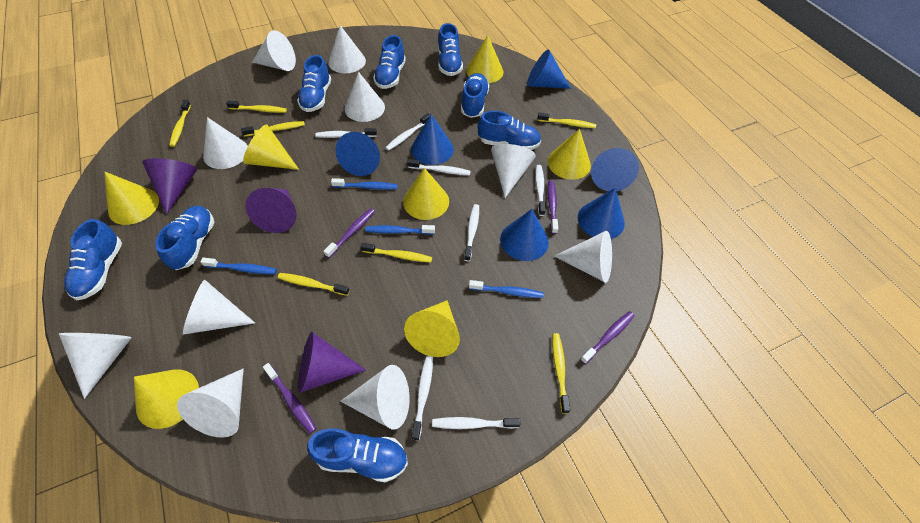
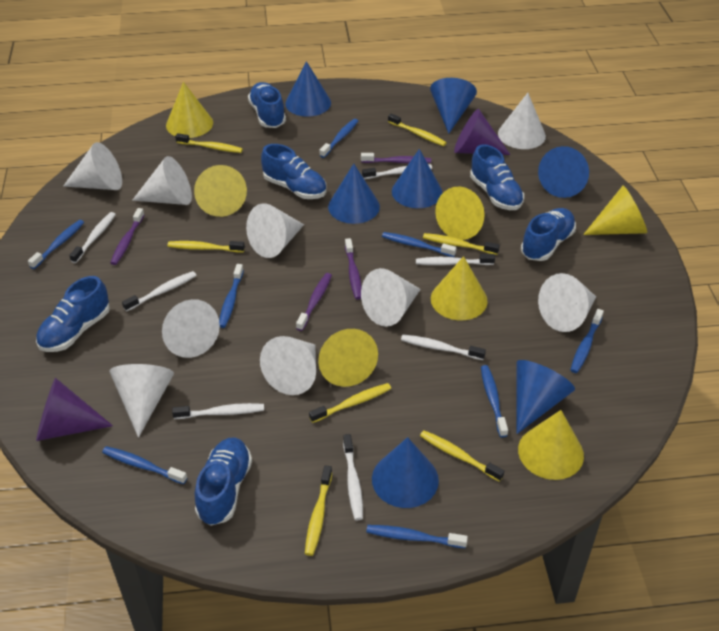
blue cone: 6 -> 7
blue shoe: 8 -> 6
blue toothbrush: 4 -> 8
purple cone: 3 -> 2
white cone: 10 -> 9

